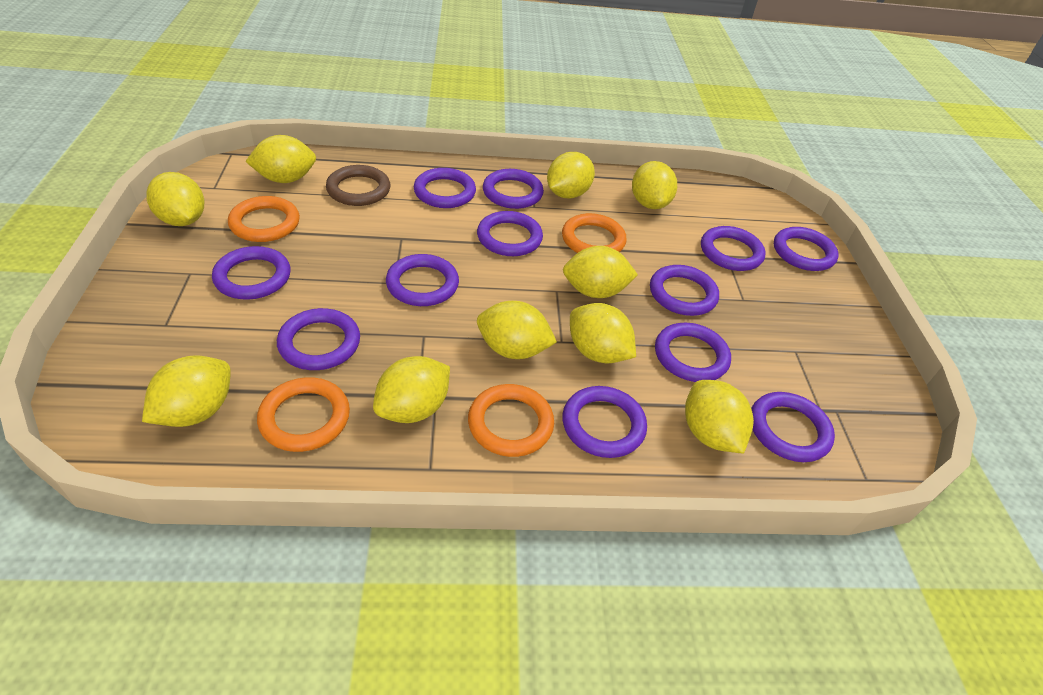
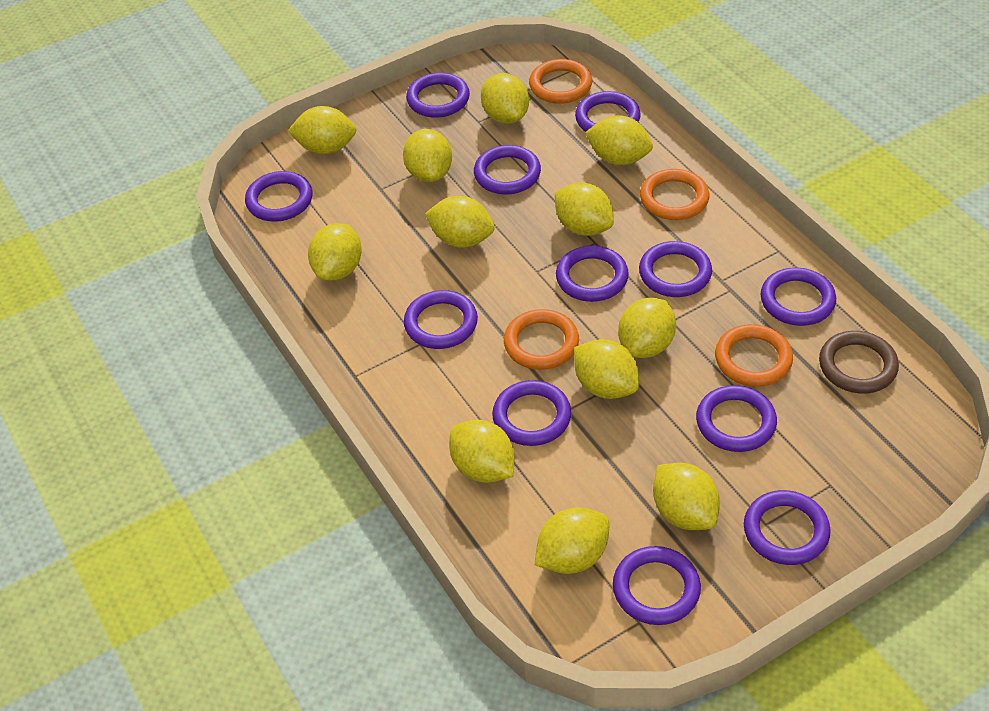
yellow lemon: 10 -> 12

